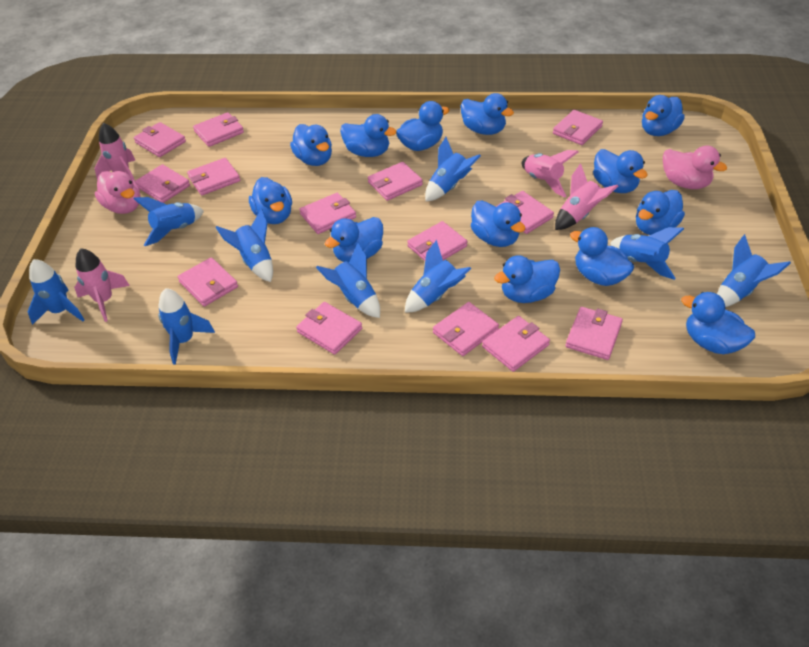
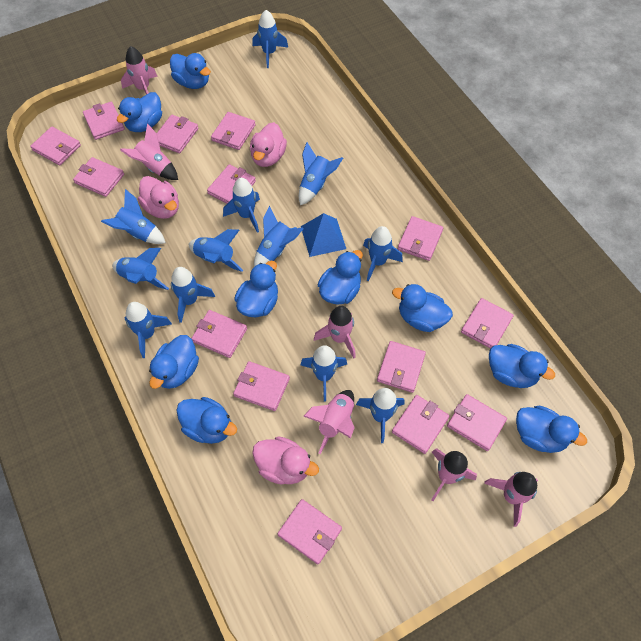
blue duck: 13 -> 9
blue pyramid: 0 -> 1
blue rocket: 9 -> 12
pink duck: 2 -> 3
pink rocket: 4 -> 6

